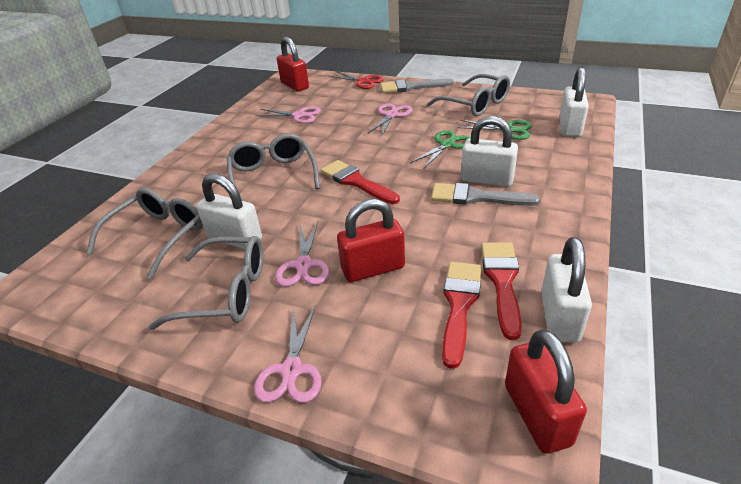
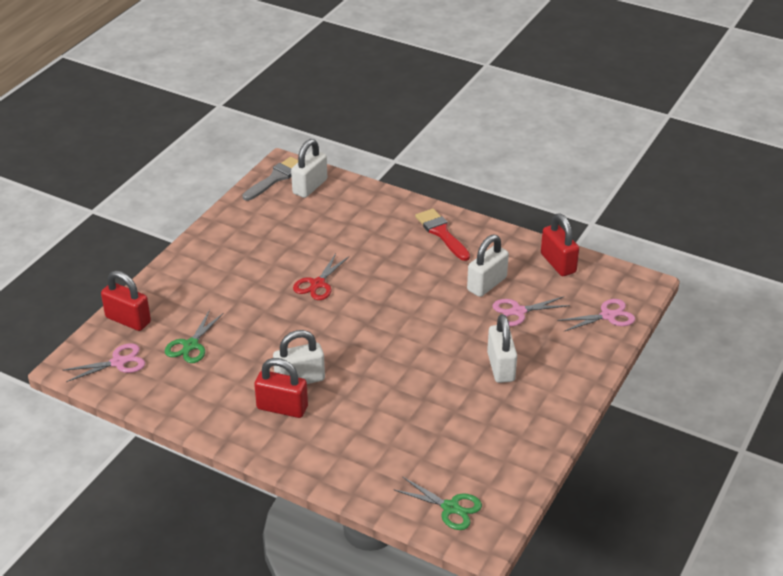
grey brush: 2 -> 1
grey glasses: 4 -> 0
pink scissors: 4 -> 3
red brush: 3 -> 1

